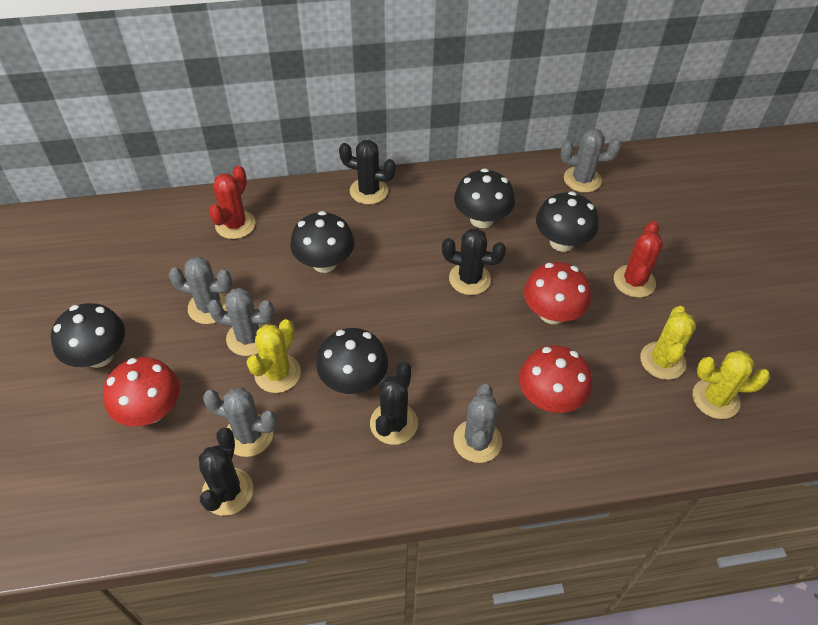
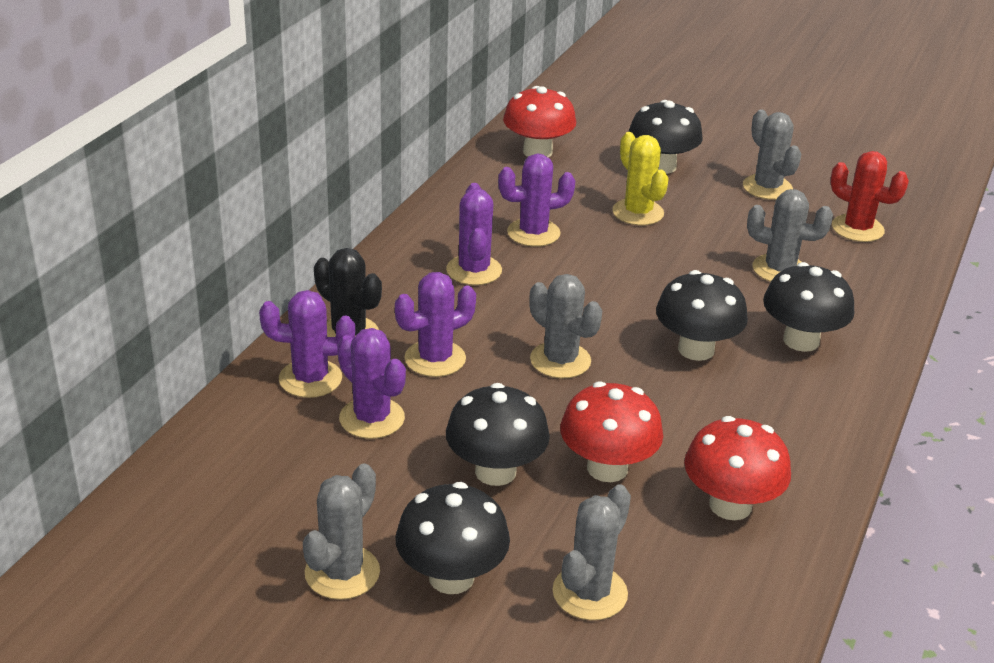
black cactus: 4 -> 1
purple cactus: 0 -> 5
red cactus: 2 -> 1
yellow cactus: 3 -> 1

